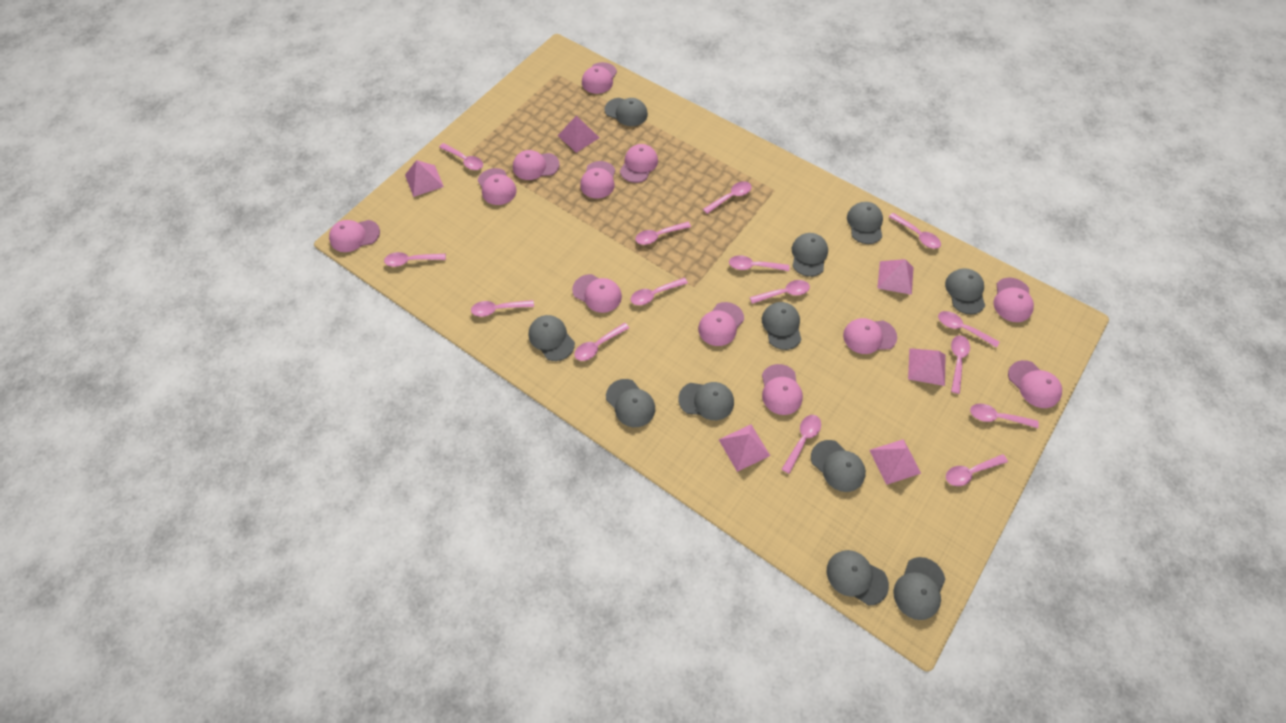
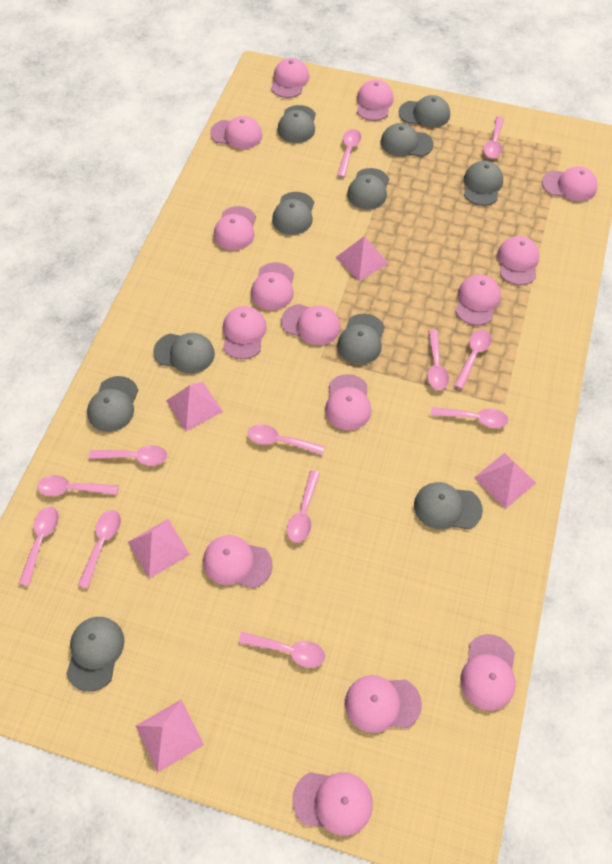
pink cap: 12 -> 15
pink pyramid: 6 -> 5
pink spoon: 15 -> 12

